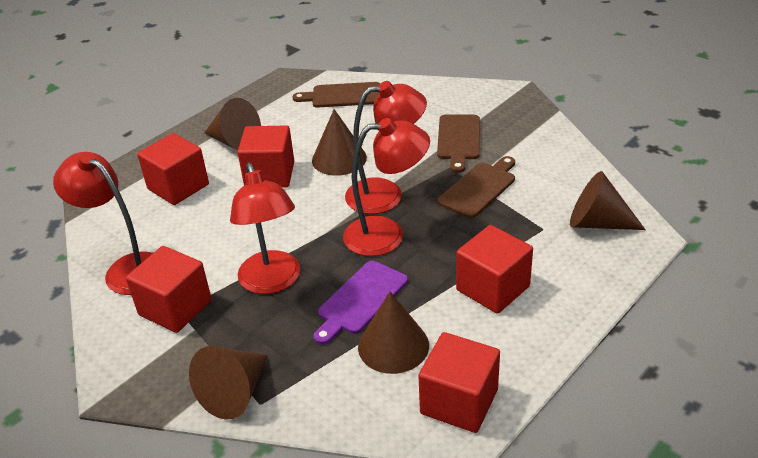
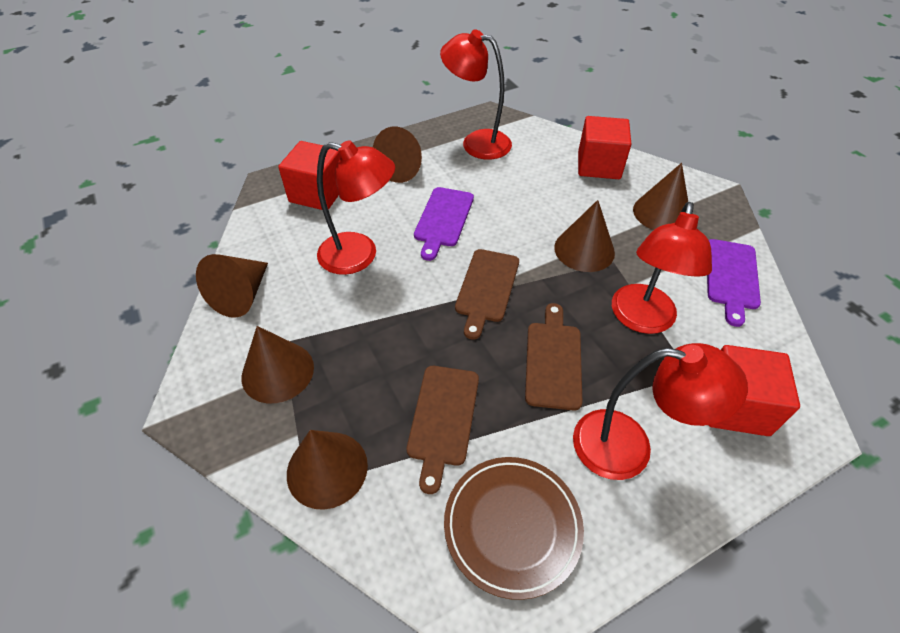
brown cone: 5 -> 6
brown plate: 0 -> 1
purple cutting board: 1 -> 2
red cube: 5 -> 3

